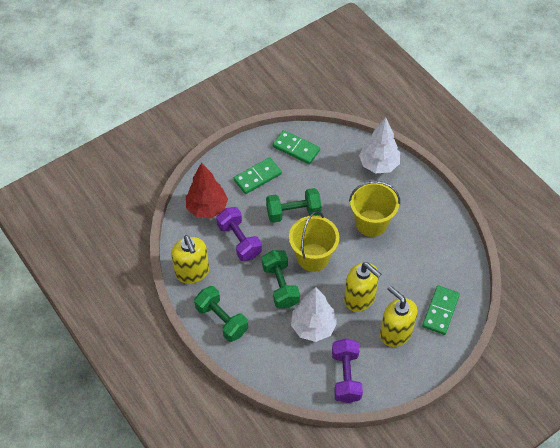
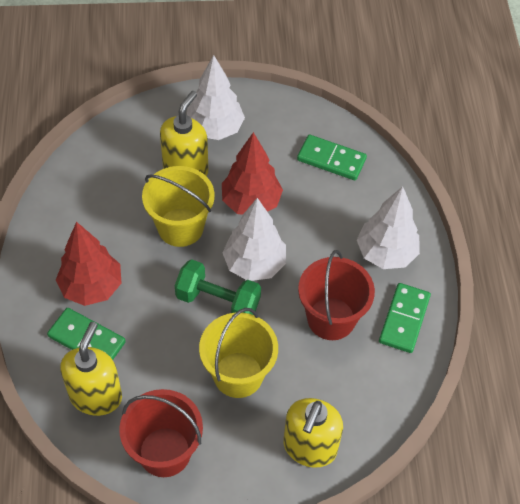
green dumbbell: 3 -> 1
purple dumbbell: 2 -> 0
red bucket: 0 -> 2
red tree: 1 -> 2
white tree: 2 -> 3

